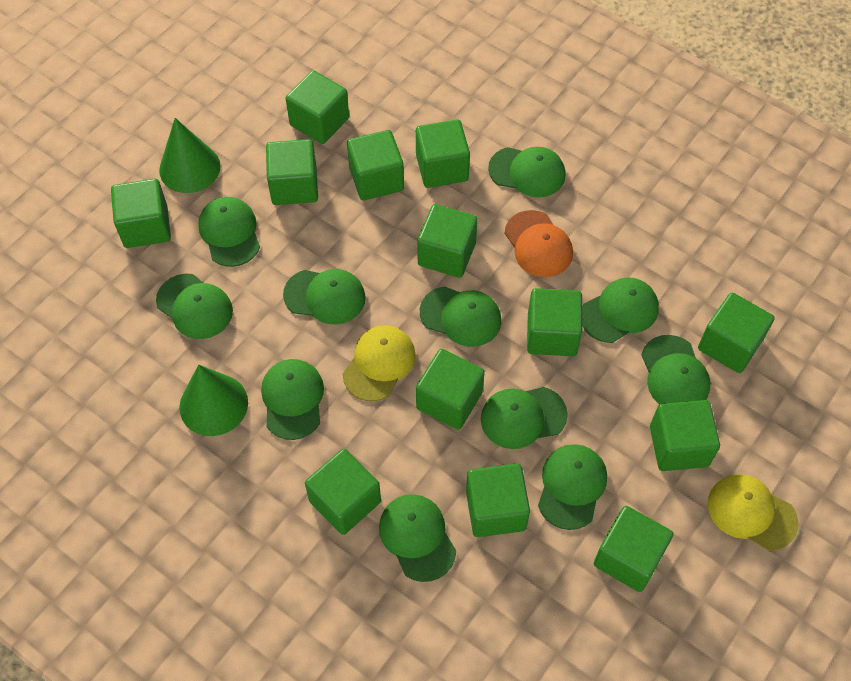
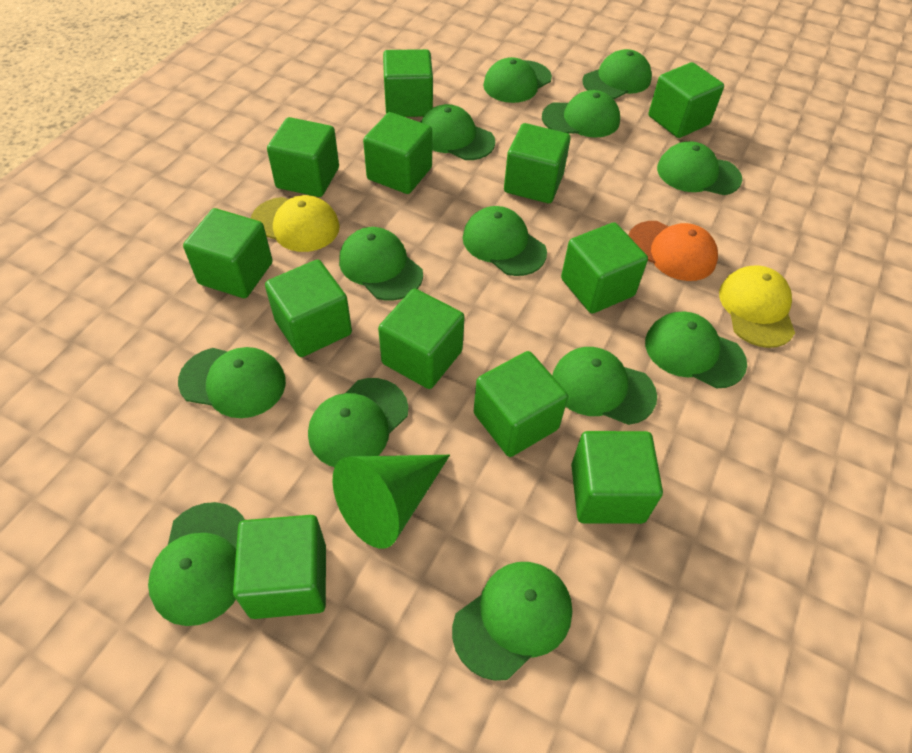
green cap: 11 -> 13
green cone: 2 -> 1
green cube: 13 -> 12

